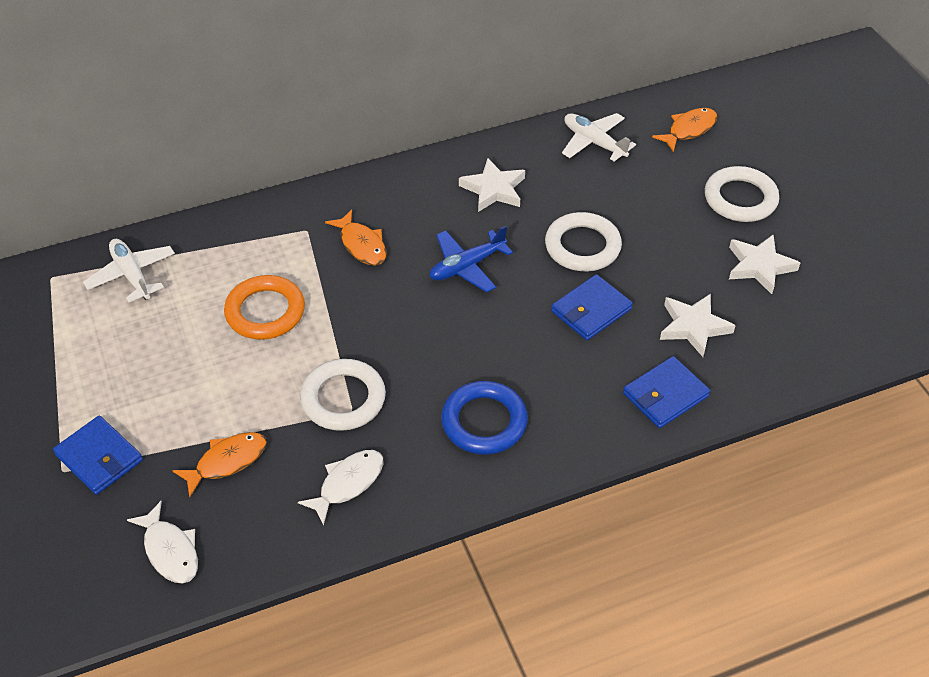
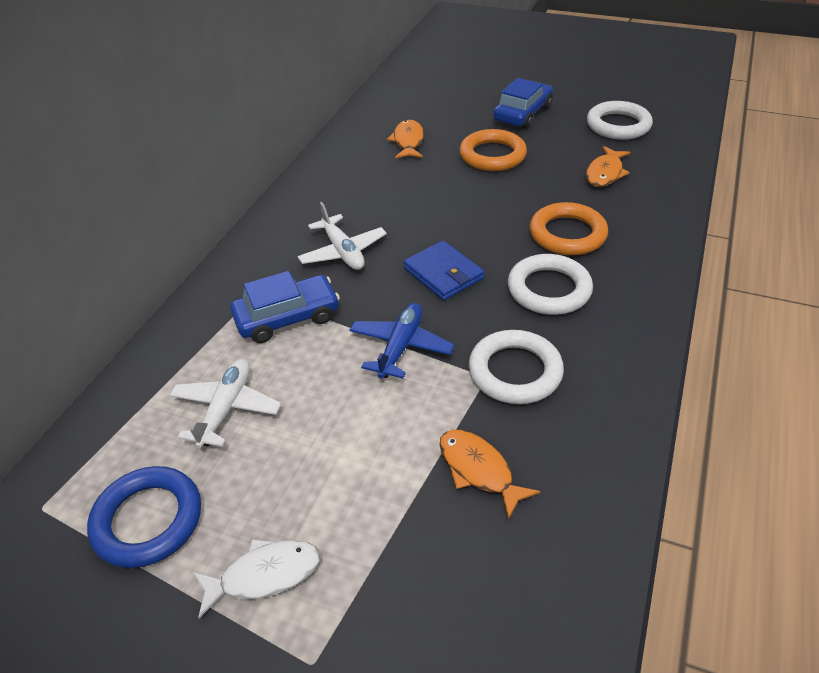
blue car: 0 -> 2
blue wallet: 3 -> 1
orange ring: 1 -> 2
white fish: 2 -> 1
white star: 3 -> 0

